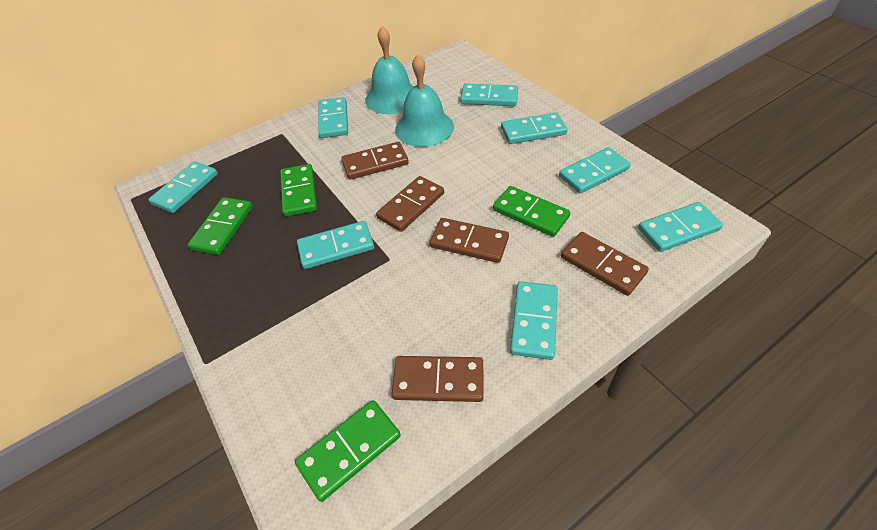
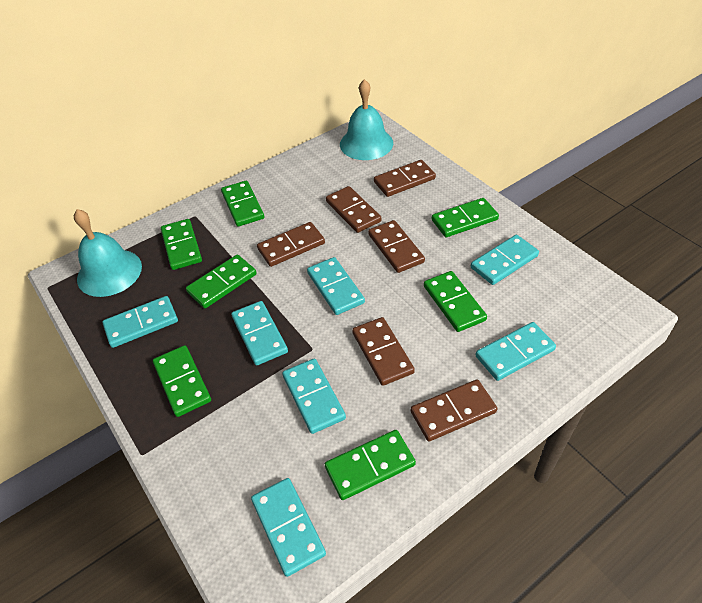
brown domino: 5 -> 6
green domino: 4 -> 7
turquoise domino: 8 -> 7

